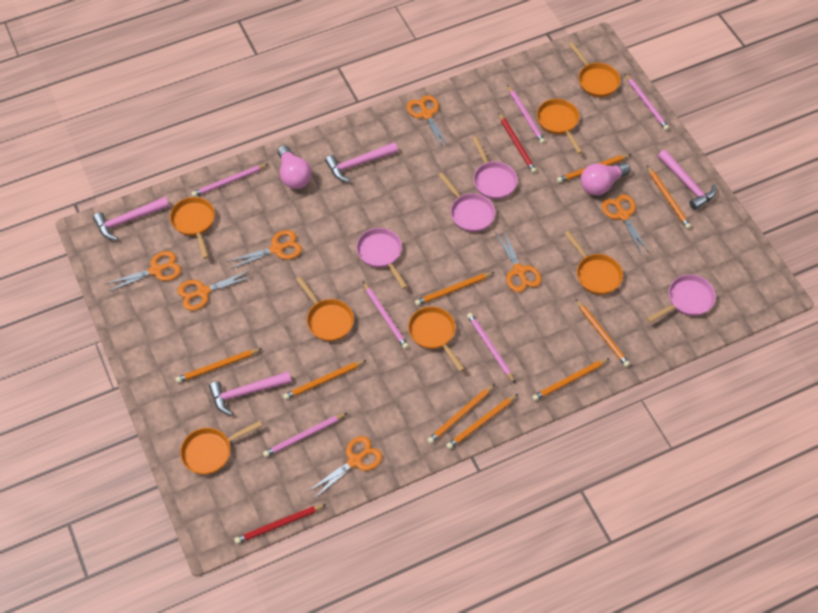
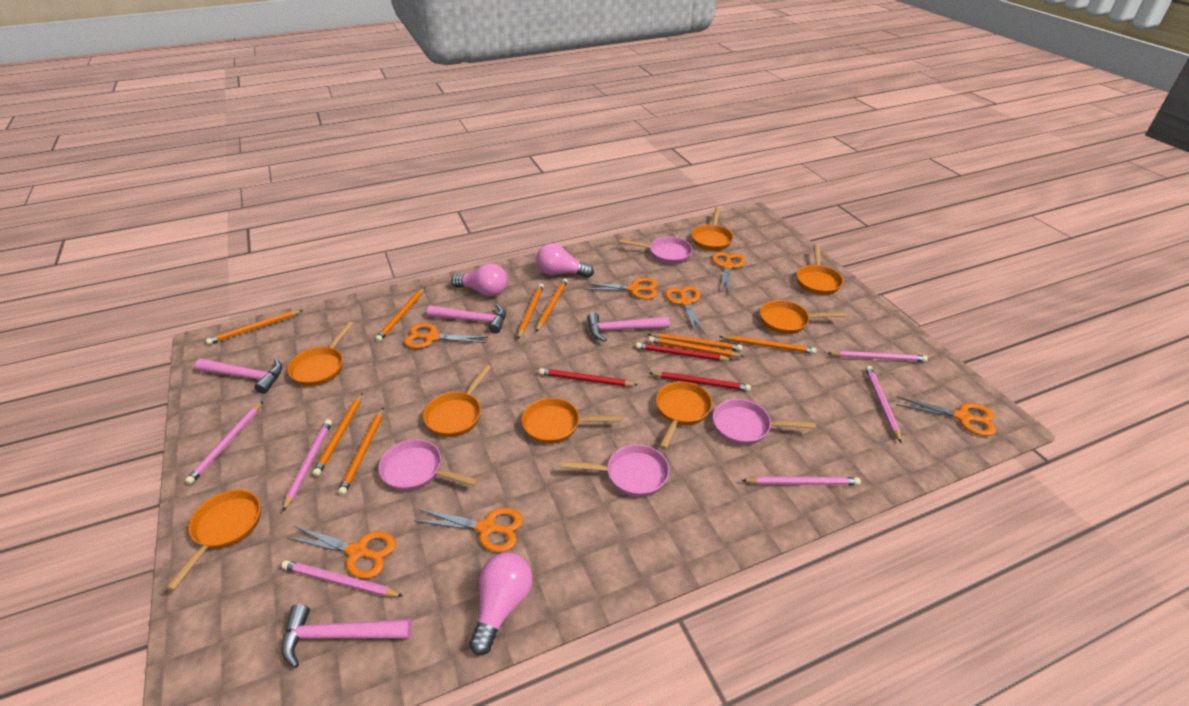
orange pan: 7 -> 8
pink light bulb: 2 -> 3
red pencil: 2 -> 3

